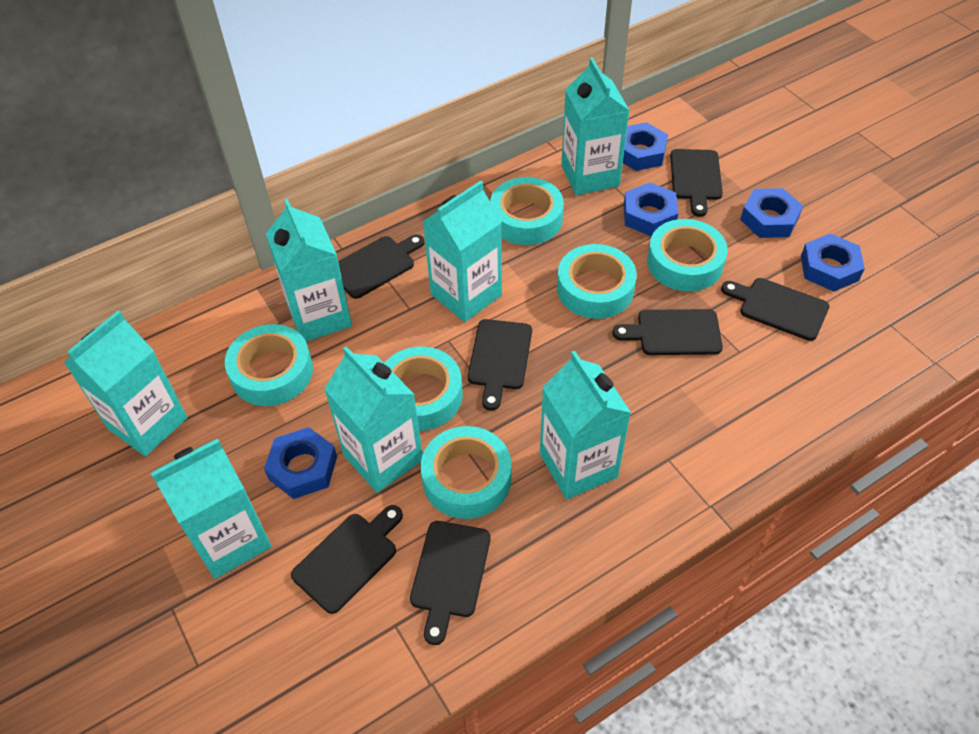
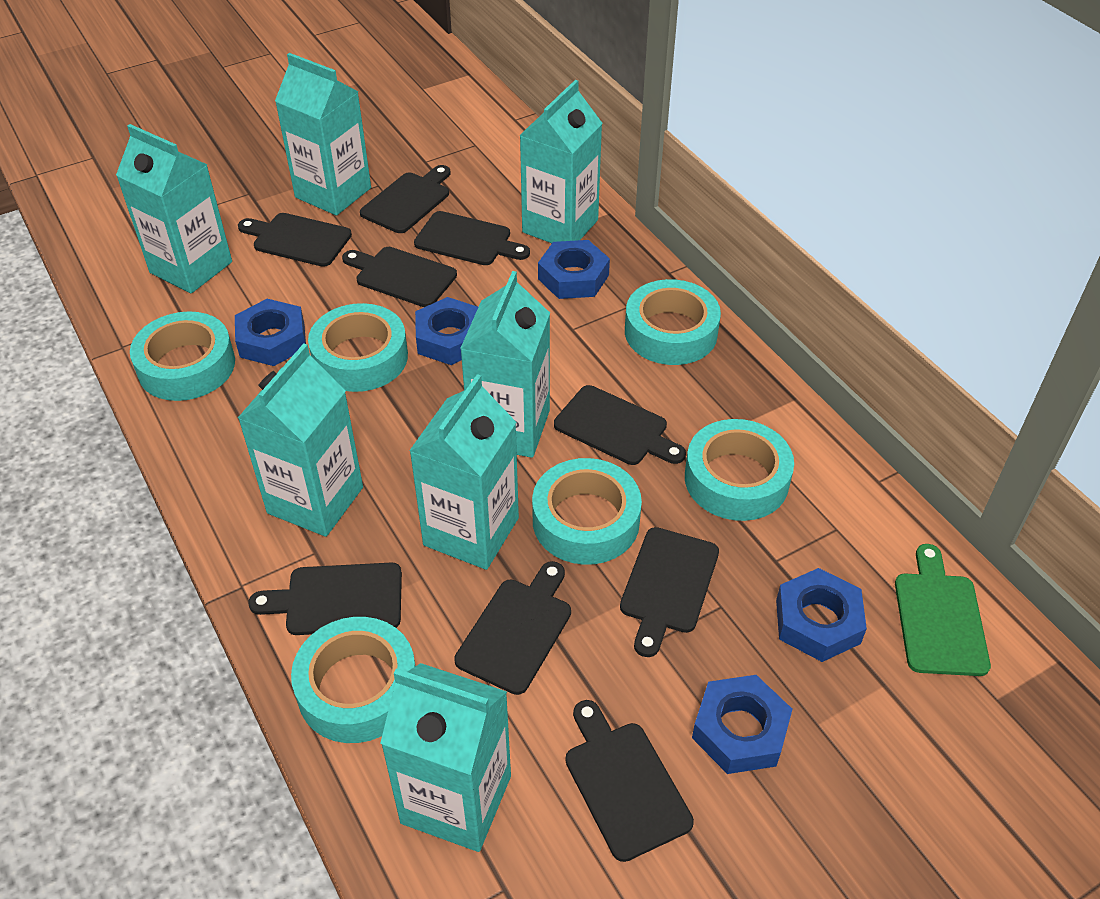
black cutting board: 7 -> 9
green cutting board: 0 -> 1

